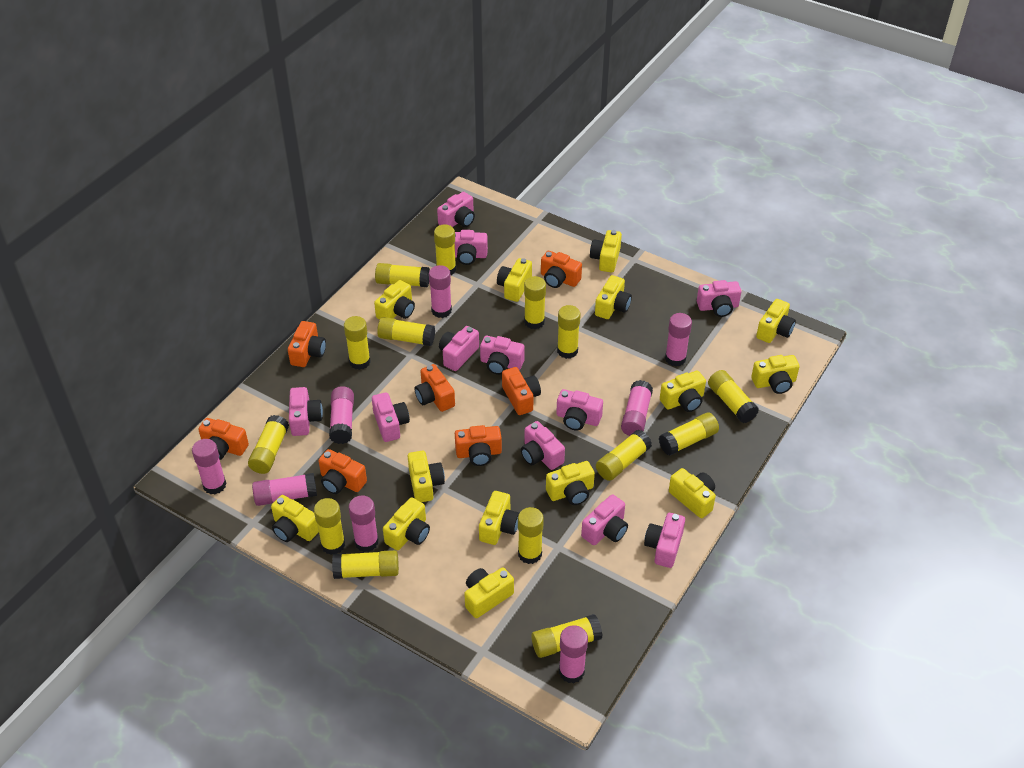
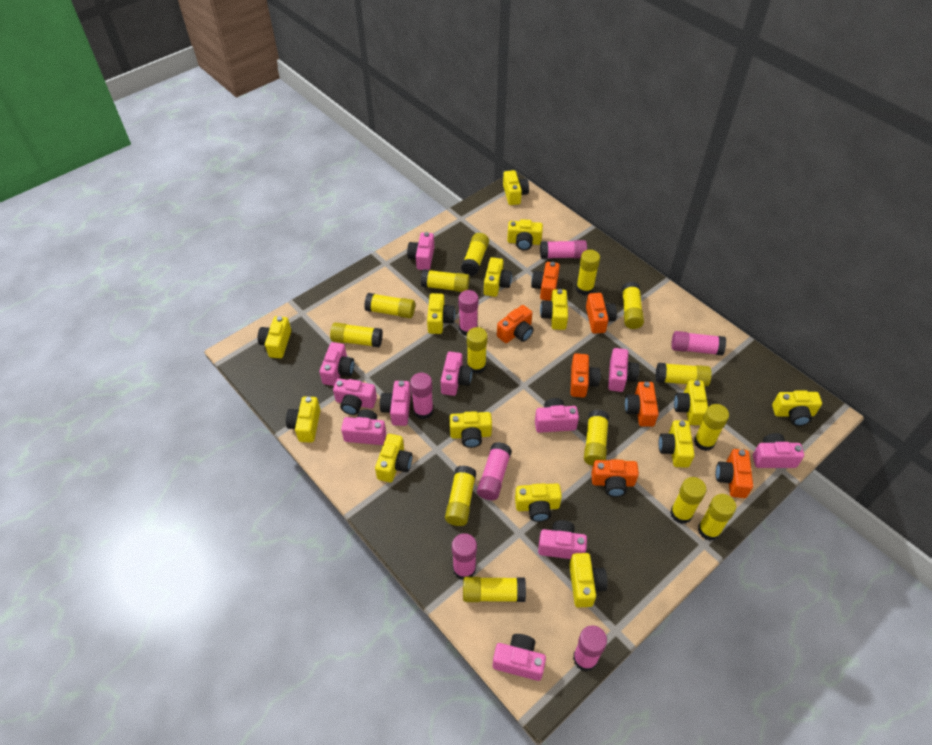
pink glue stick: 8 -> 7

